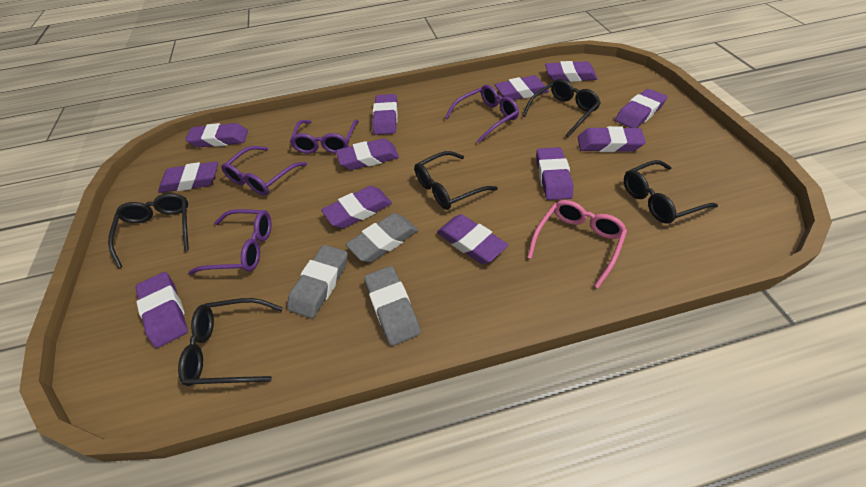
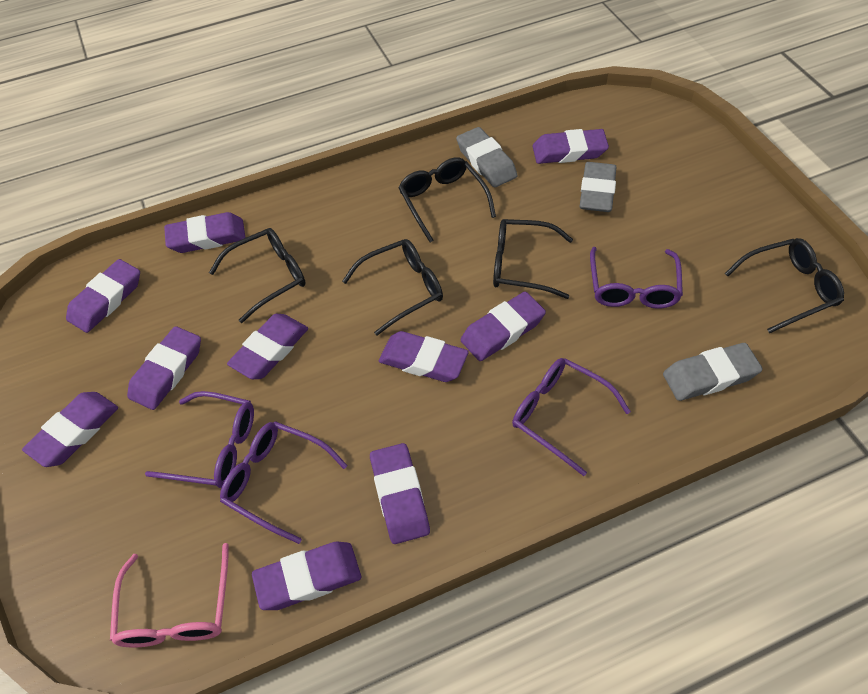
purple eraser: 12 -> 10

